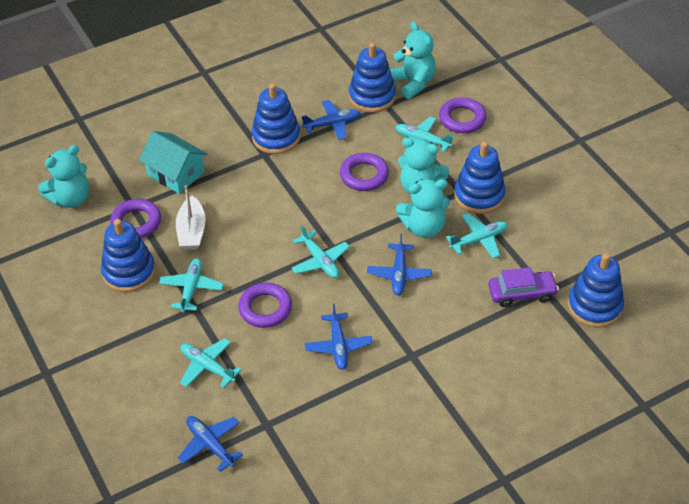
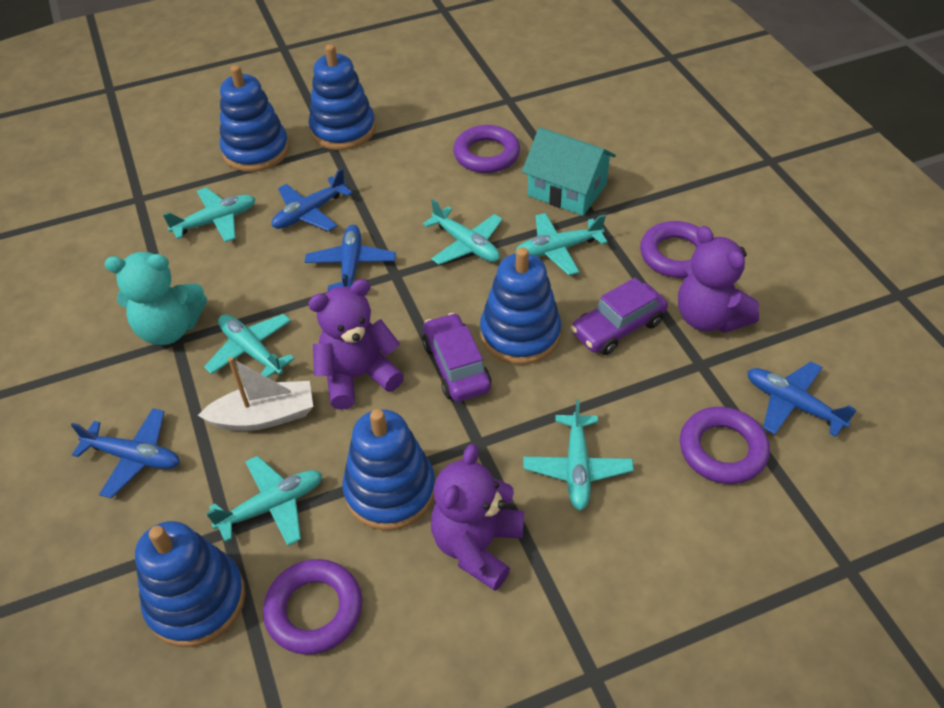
purple car: 1 -> 2
purple teddy bear: 0 -> 3
turquoise plane: 5 -> 6
turquoise teddy bear: 4 -> 1

